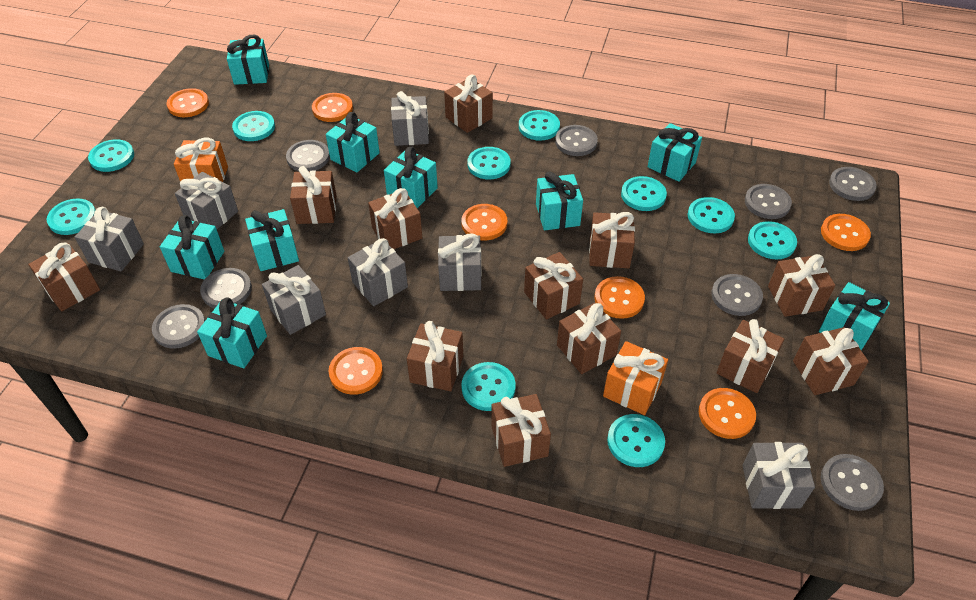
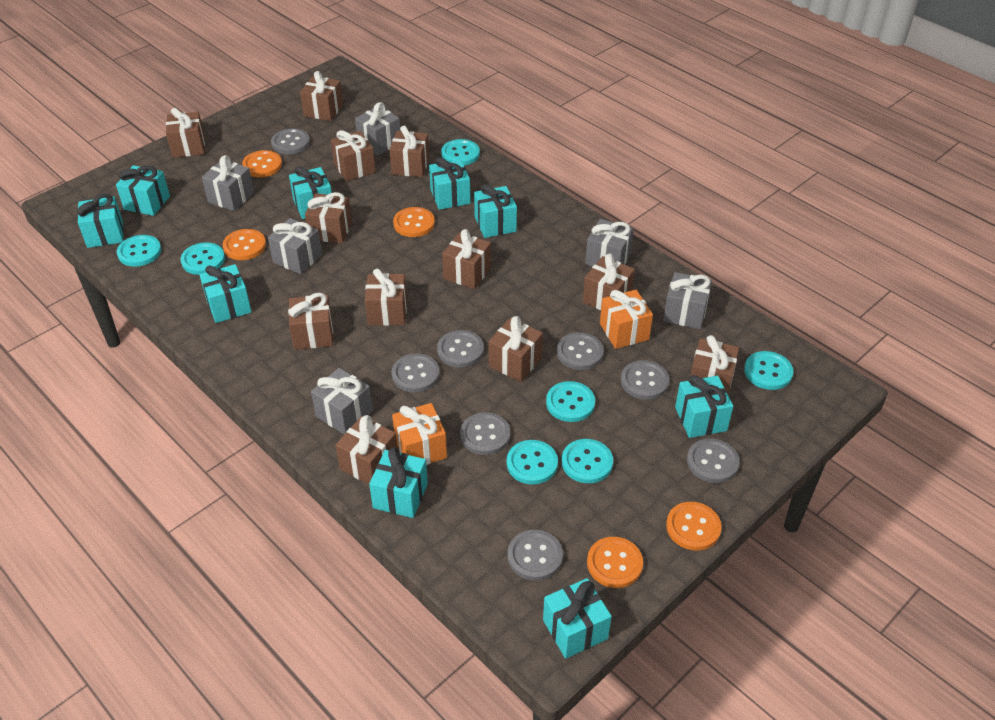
grey gift: 7 -> 6
orange button: 7 -> 5
turquoise button: 10 -> 7

